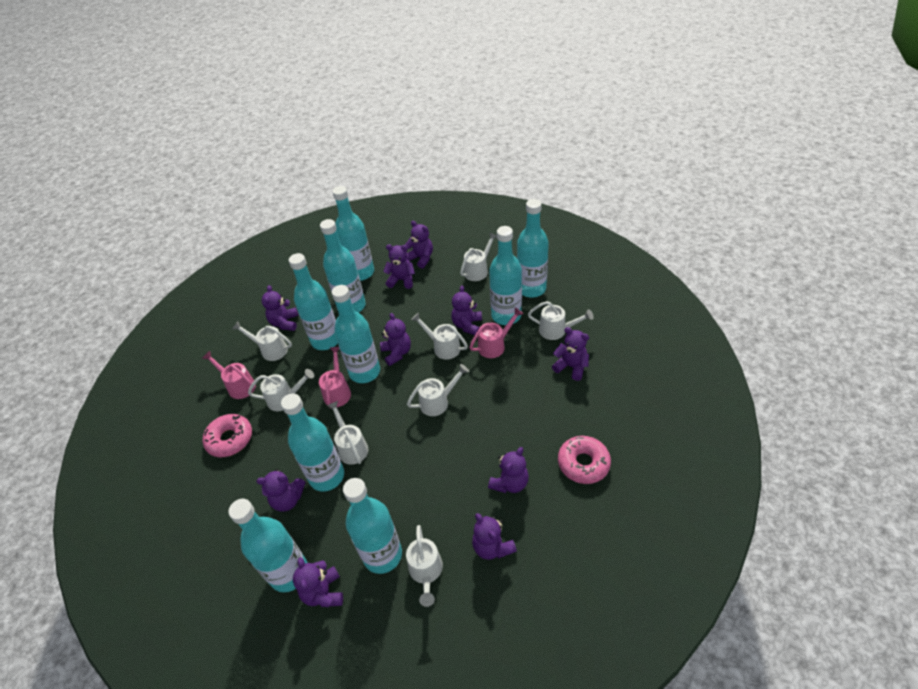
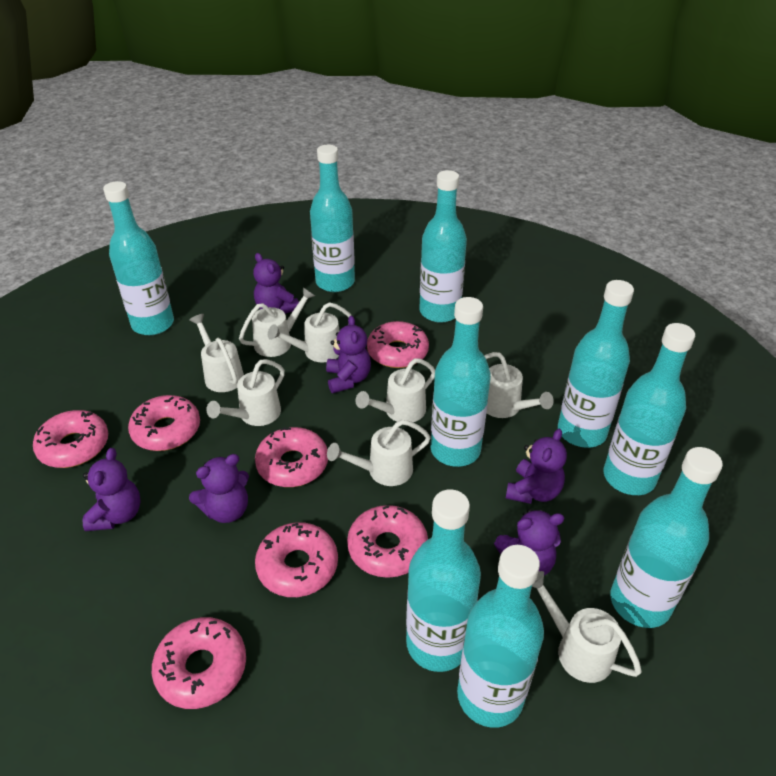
pink donut: 2 -> 7
pink watering can: 3 -> 0
purple teddy bear: 10 -> 6

